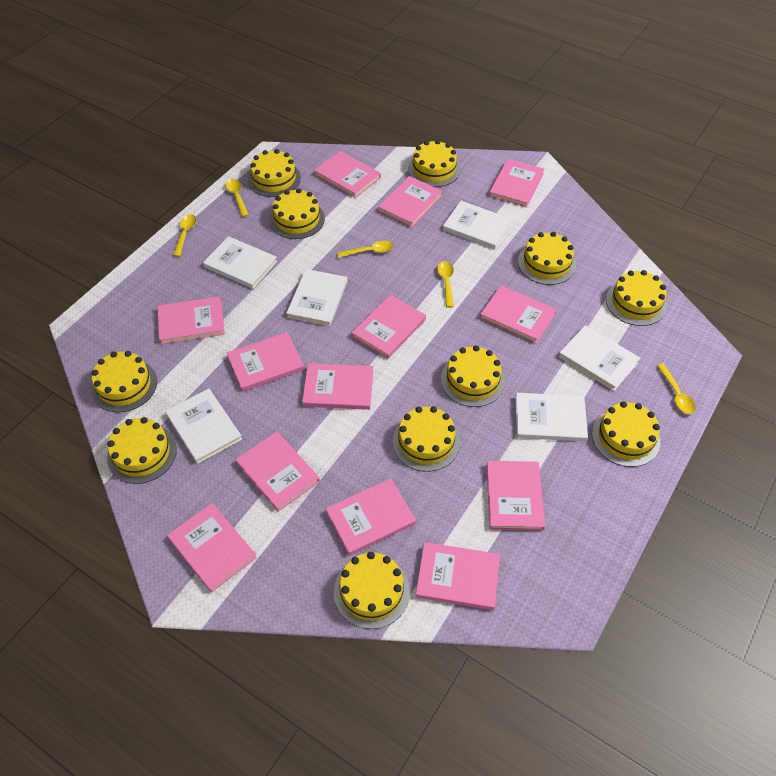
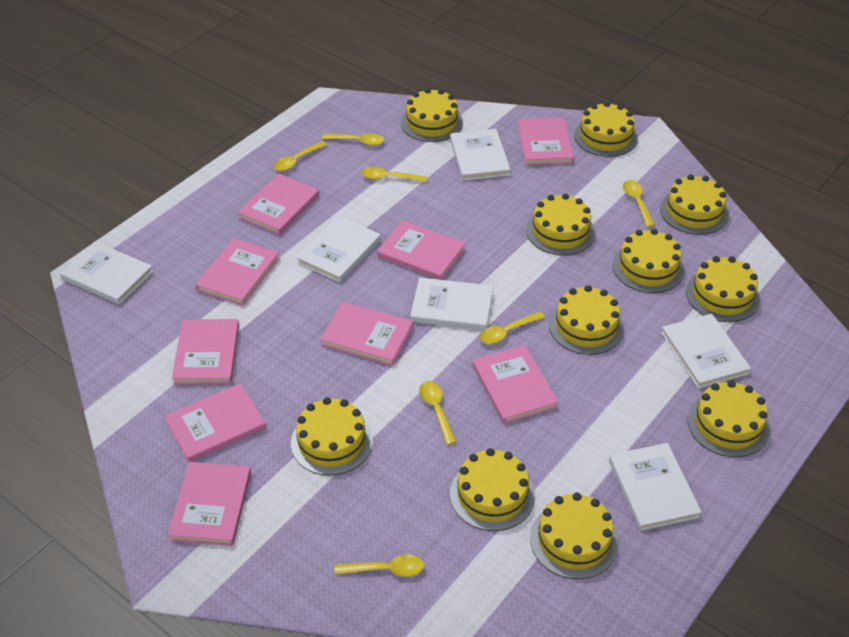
pink book: 13 -> 9
yellow spoon: 5 -> 7

